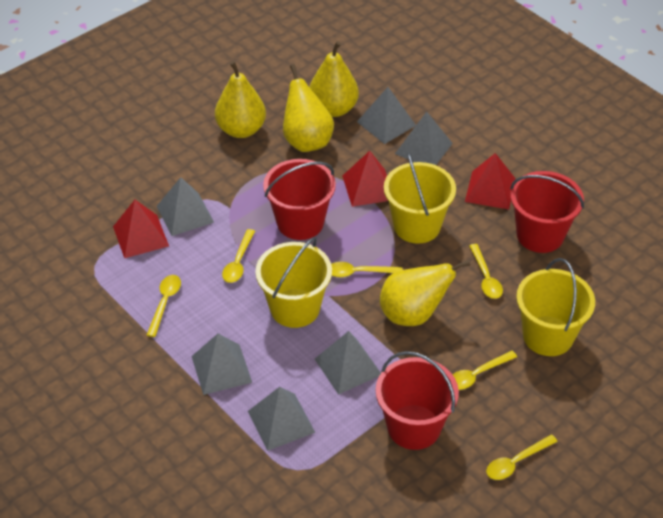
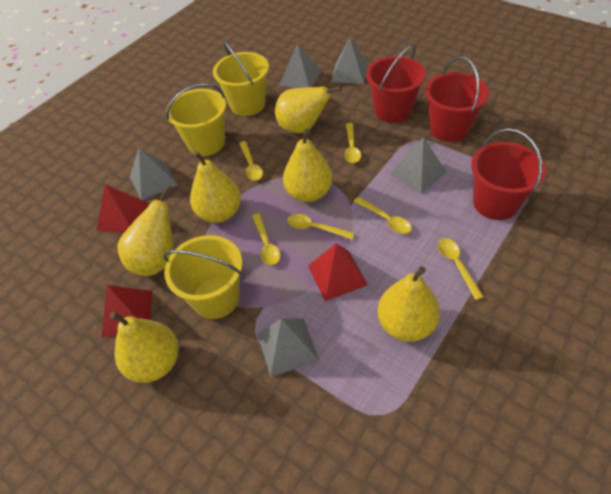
grey pyramid: 6 -> 5
yellow pear: 4 -> 6

